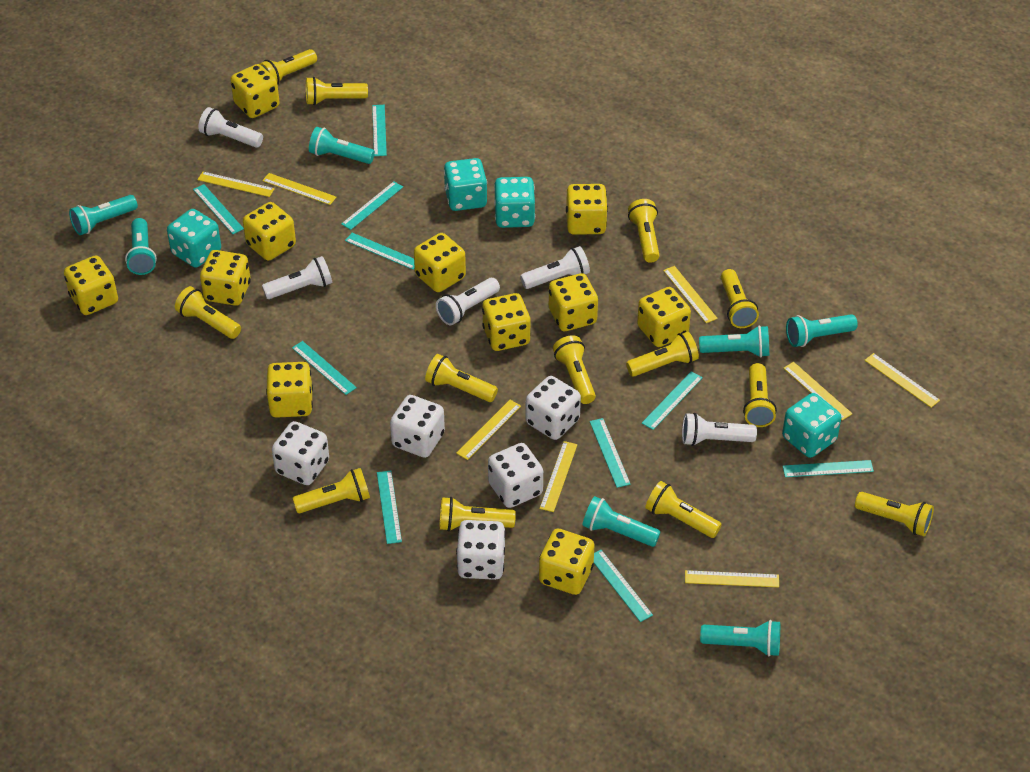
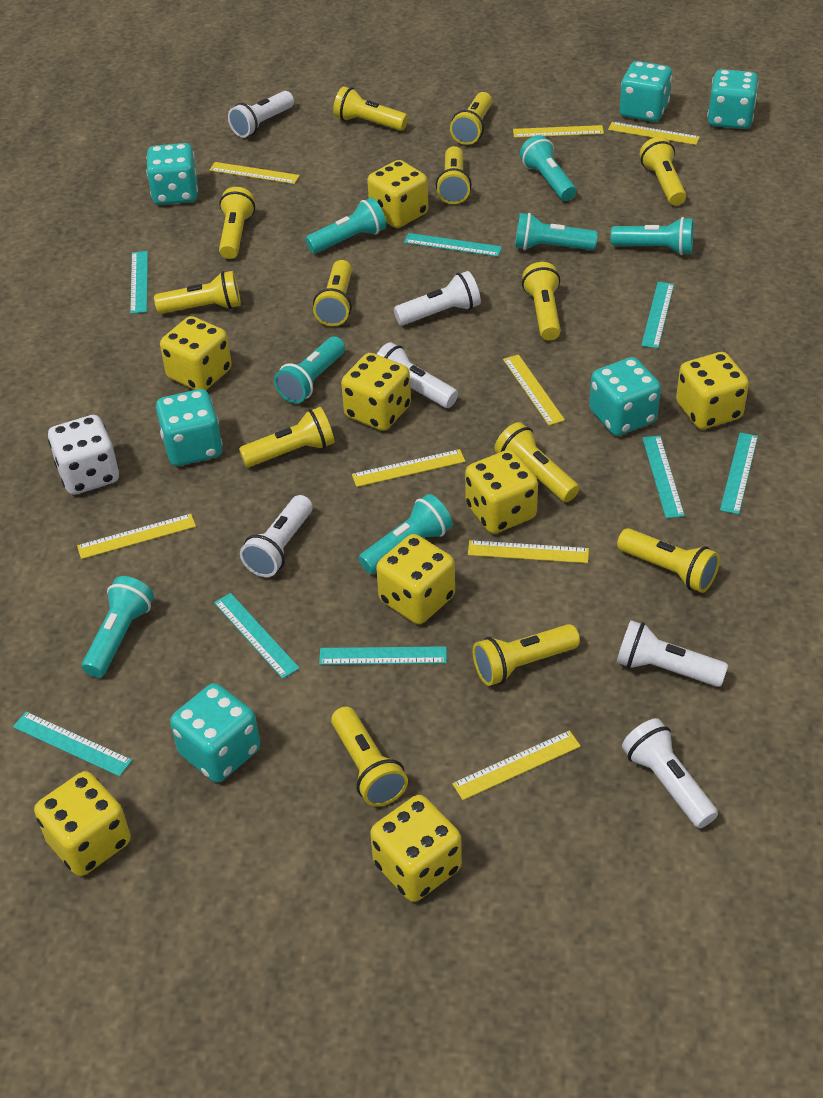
turquoise dice: 4 -> 6
turquoise ruler: 10 -> 8
white dice: 5 -> 1
white flashlight: 5 -> 6
yellow dice: 11 -> 8

